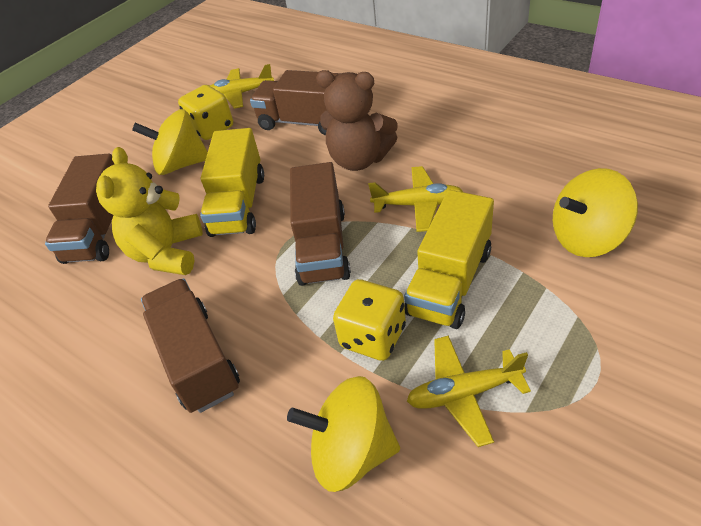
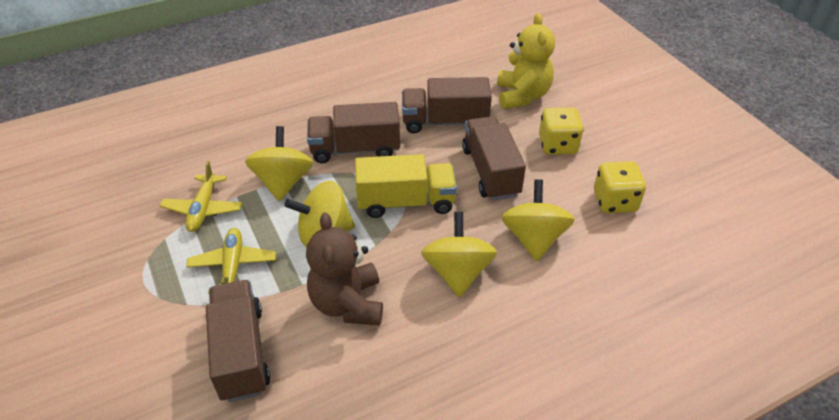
yellow plane: 3 -> 2
yellow spinning top: 3 -> 4
yellow truck: 2 -> 1

